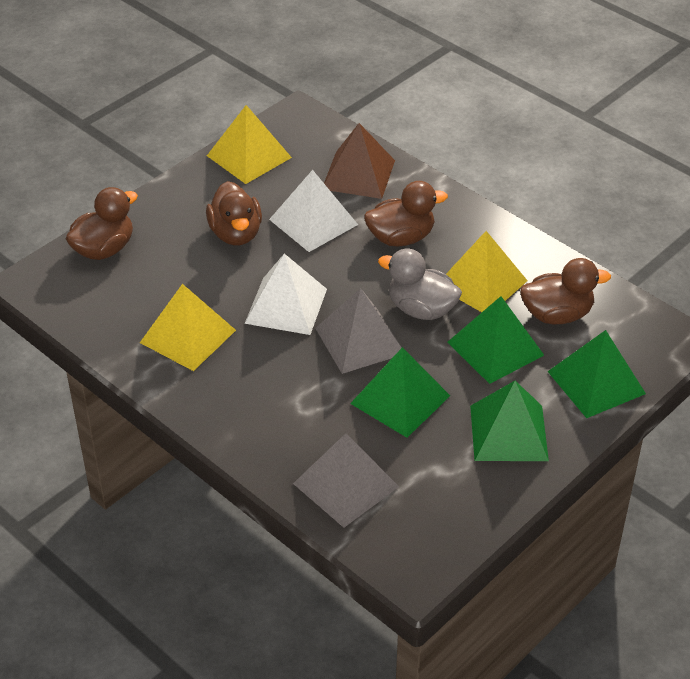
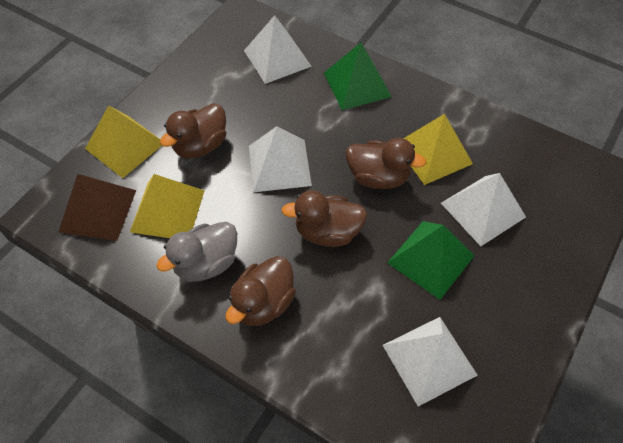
green pyramid: 4 -> 2
grey pyramid: 2 -> 0
white pyramid: 2 -> 4

